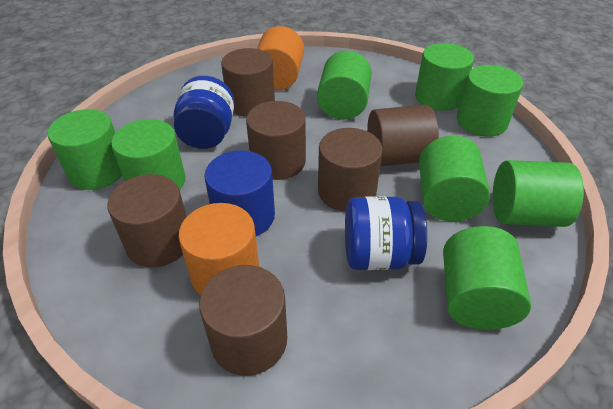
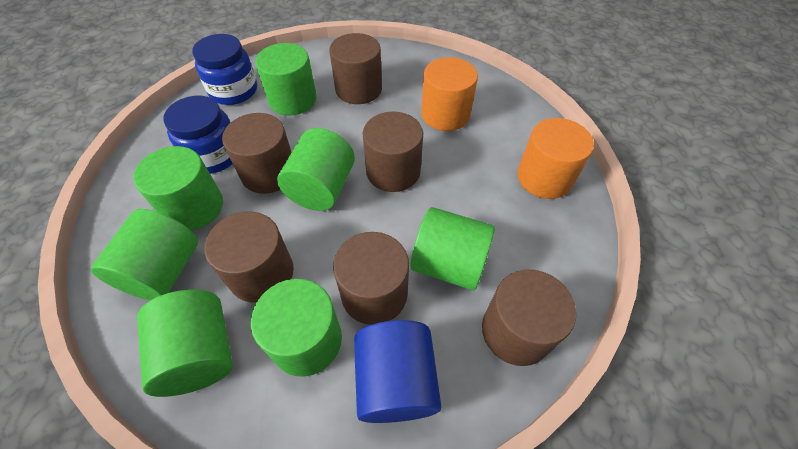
green cylinder: 8 -> 7

